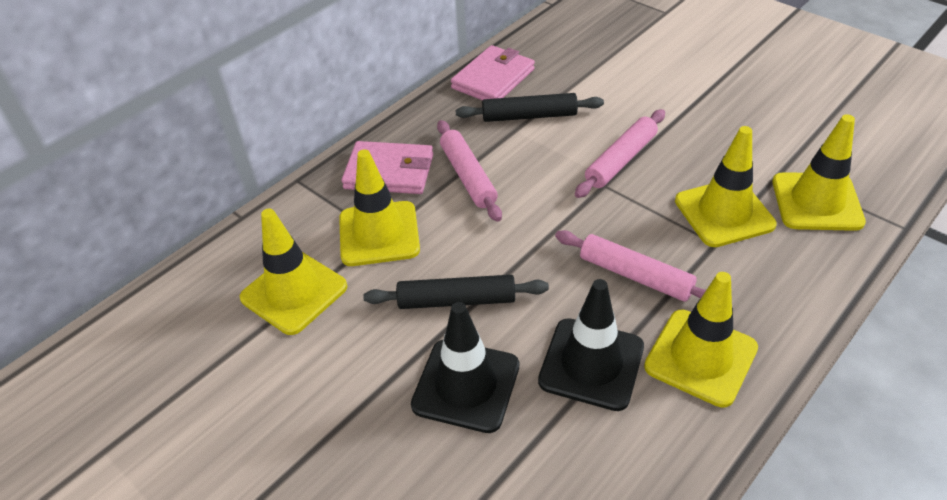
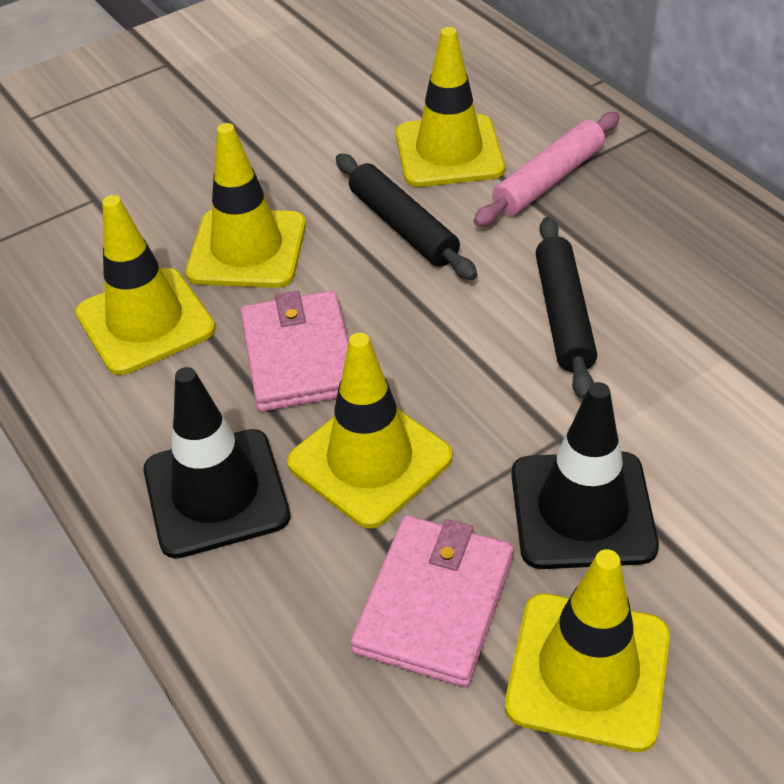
pink rolling pin: 3 -> 1

